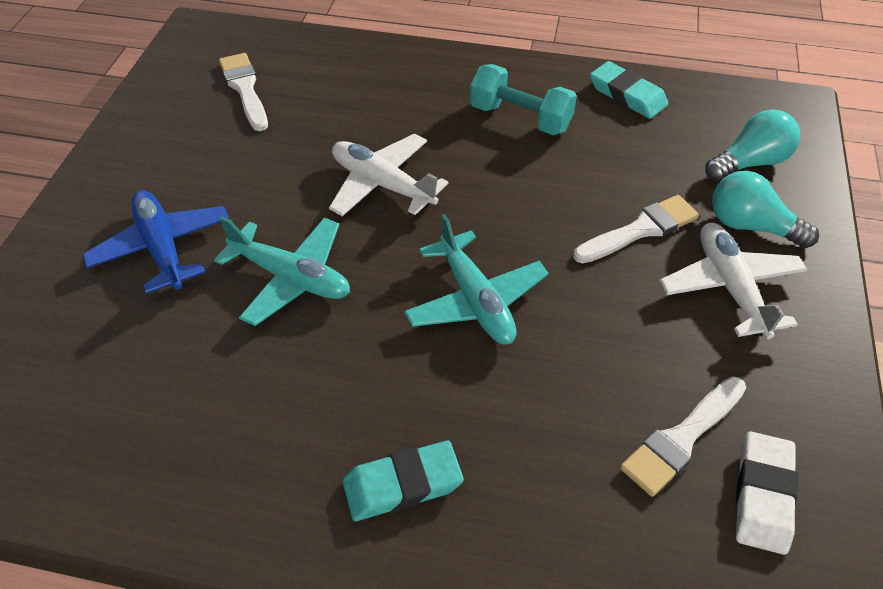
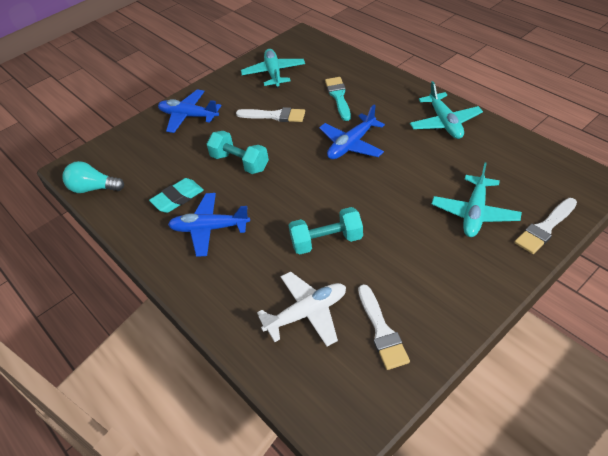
blue plane: 1 -> 3
turquoise brush: 0 -> 1
turquoise dumbbell: 1 -> 2
turquoise eraser: 2 -> 1
turquoise light bulb: 2 -> 1
turquoise plane: 2 -> 3
white eraser: 1 -> 0
white plane: 2 -> 1

